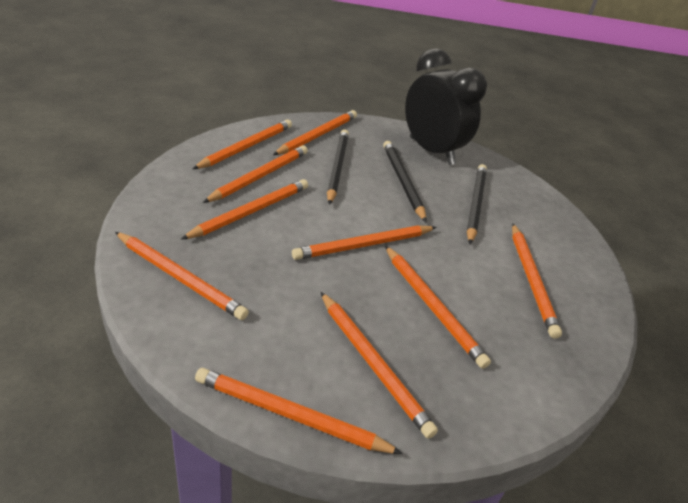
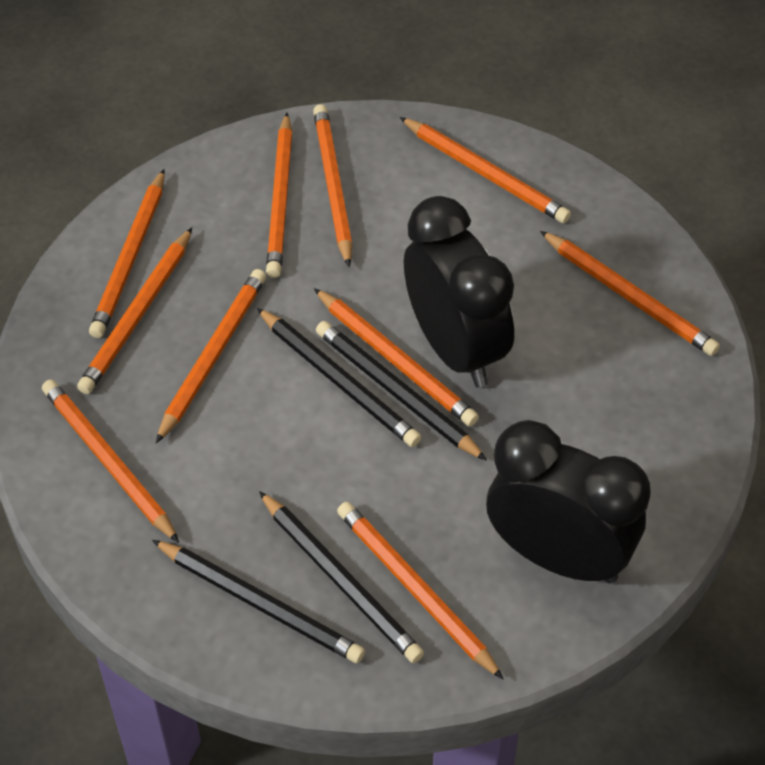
black clock: 1 -> 2
black pencil: 3 -> 4

